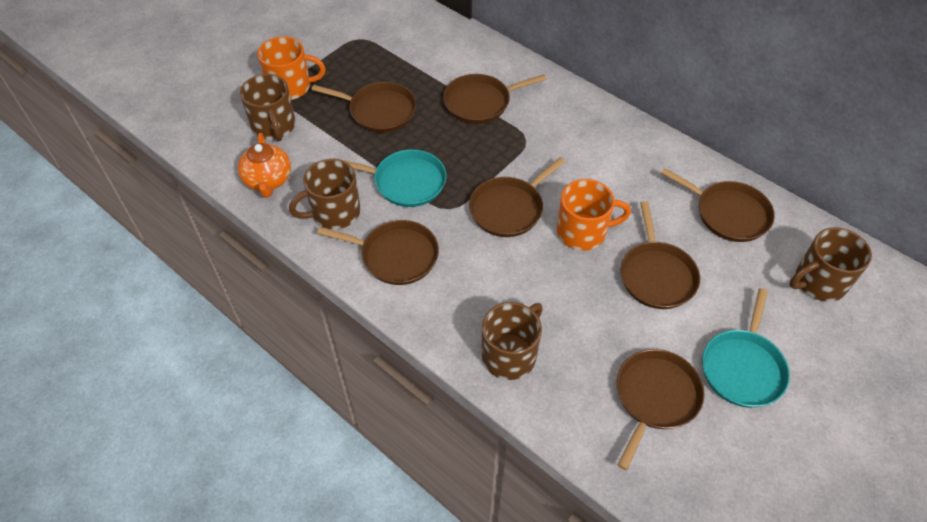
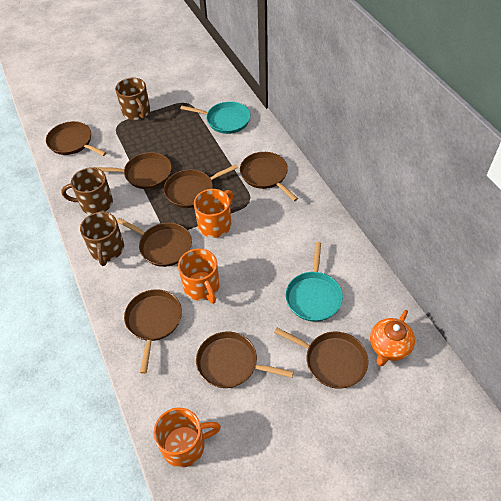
brown mug: 4 -> 3
brown pan: 7 -> 8
orange mug: 2 -> 3

